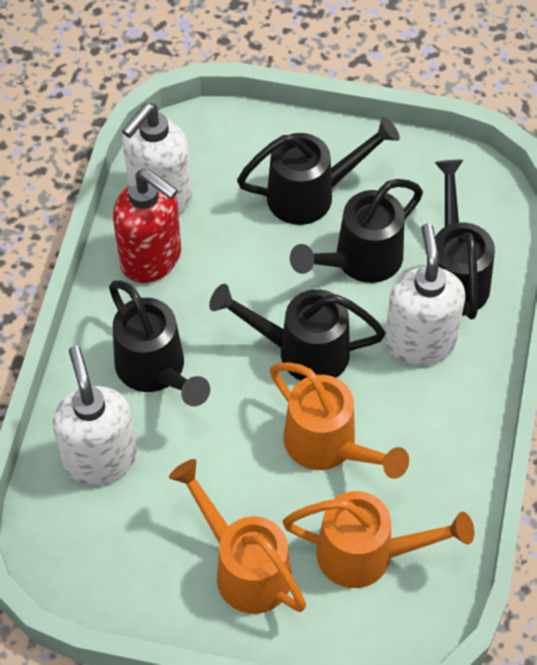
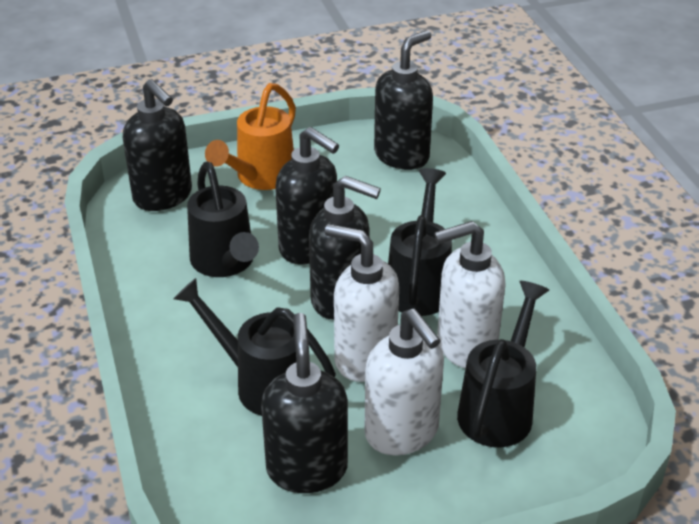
black soap dispenser: 0 -> 5
black watering can: 5 -> 4
orange watering can: 3 -> 1
red soap dispenser: 1 -> 0

